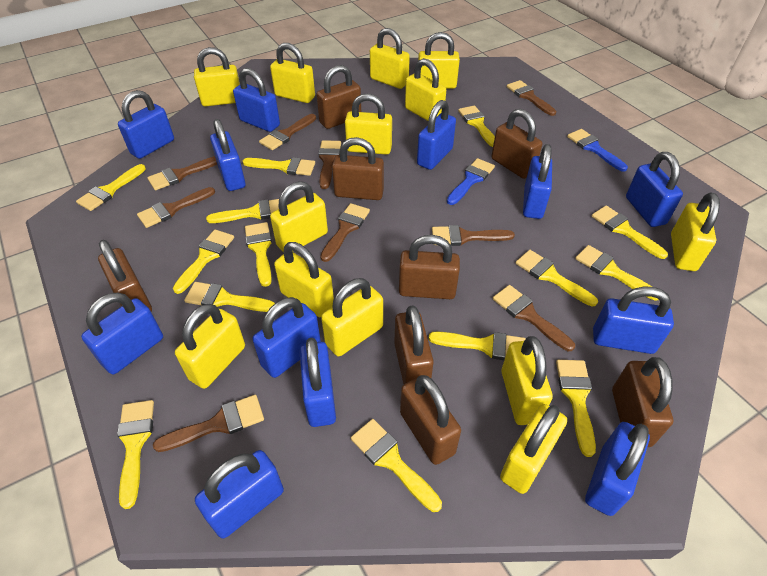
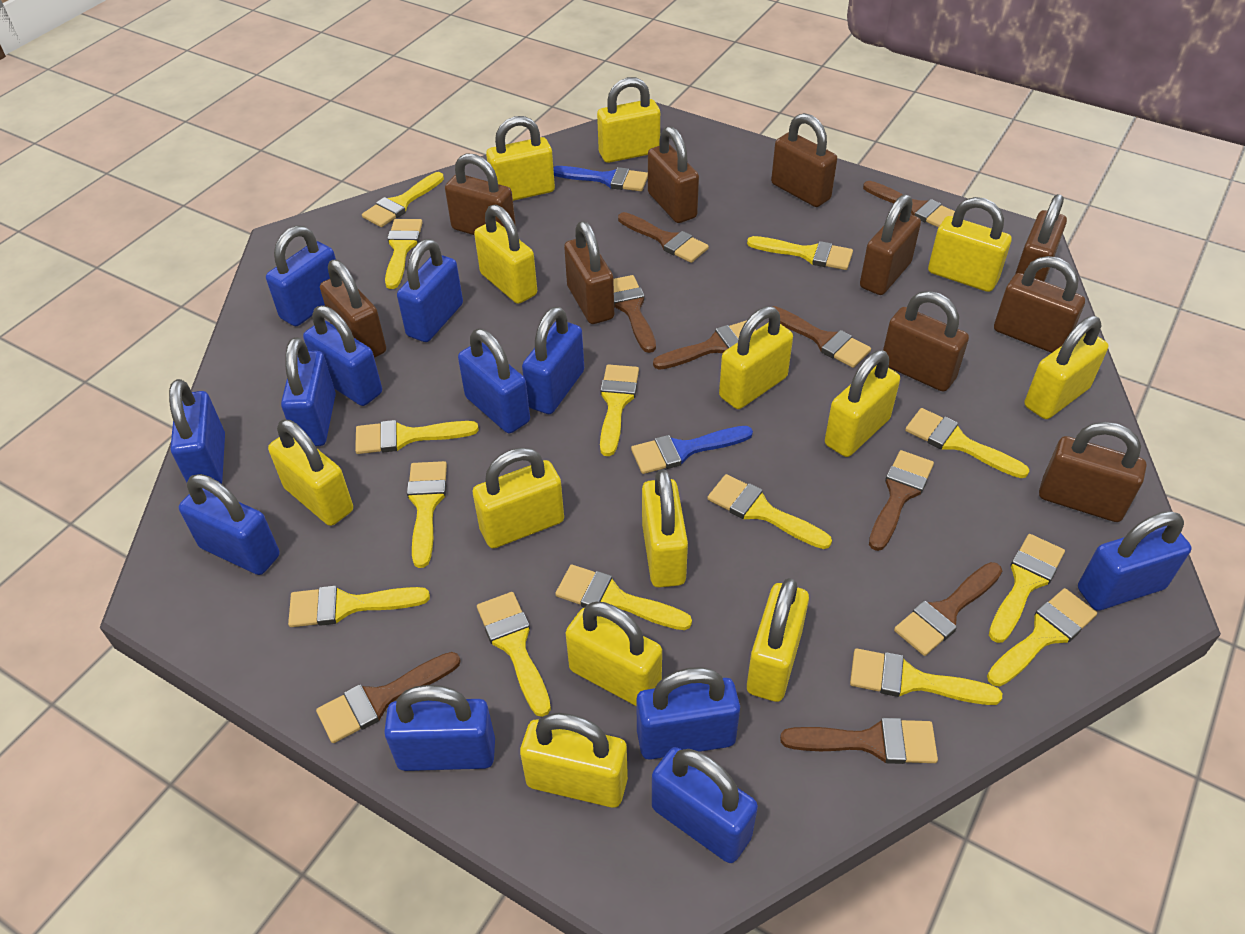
brown padlock: 8 -> 10

